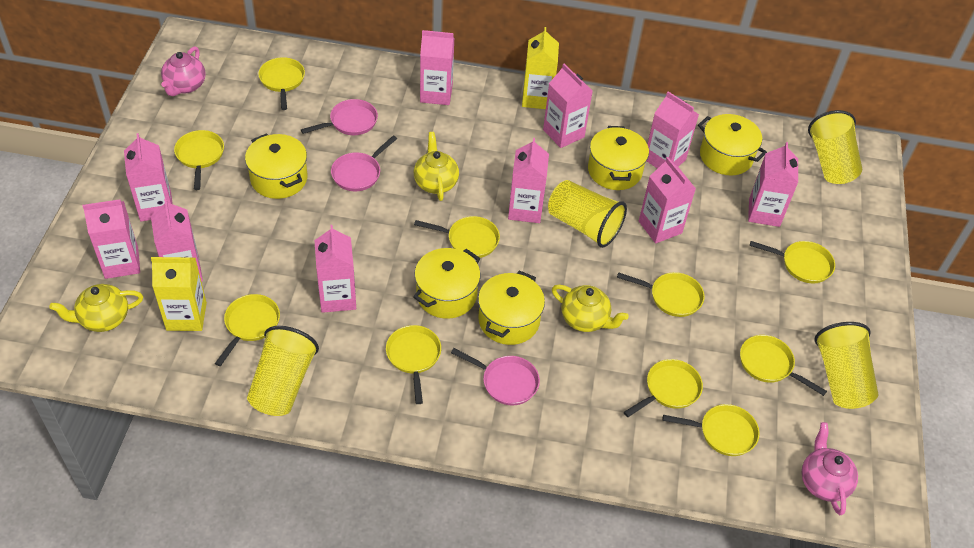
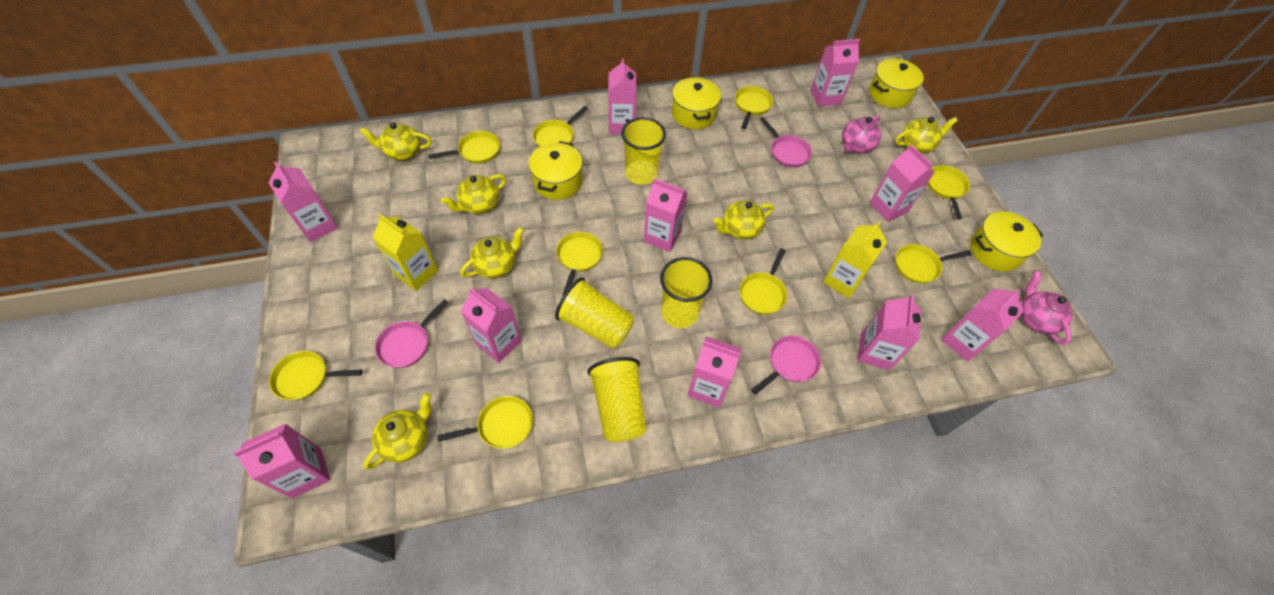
yellow pan: 10 -> 9
yellow pot: 5 -> 4
yellow teapot: 3 -> 6

